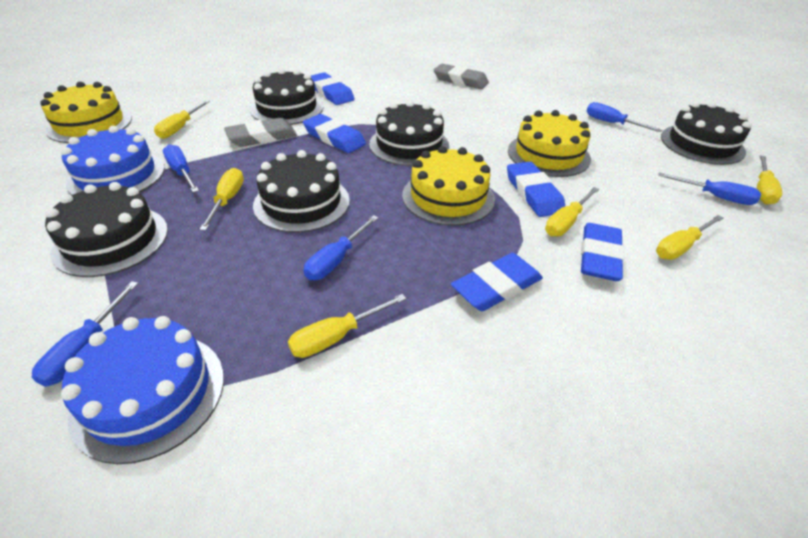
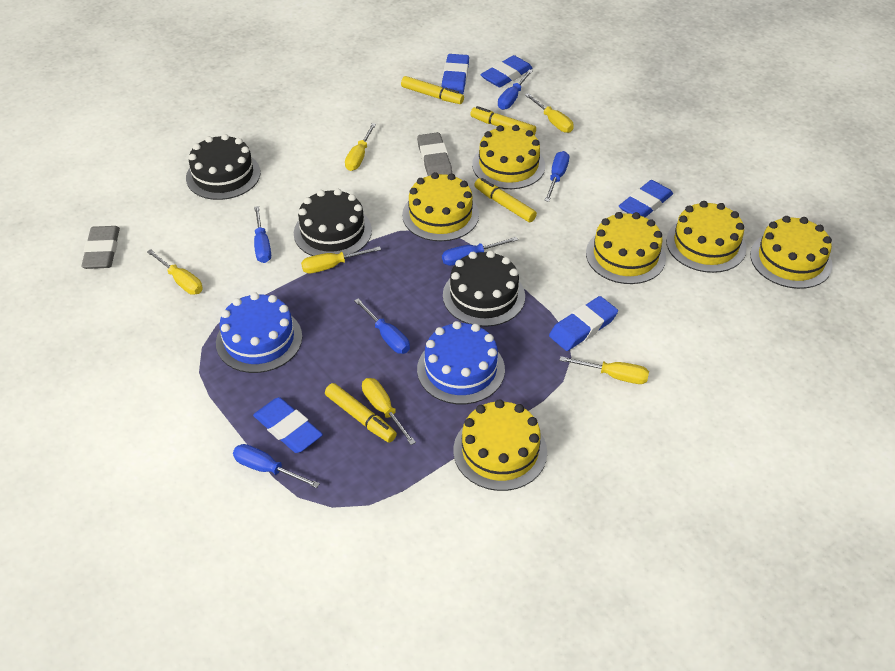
black cake: 5 -> 3
blue screwdriver: 5 -> 6
yellow cake: 3 -> 6
yellow marker: 0 -> 4

